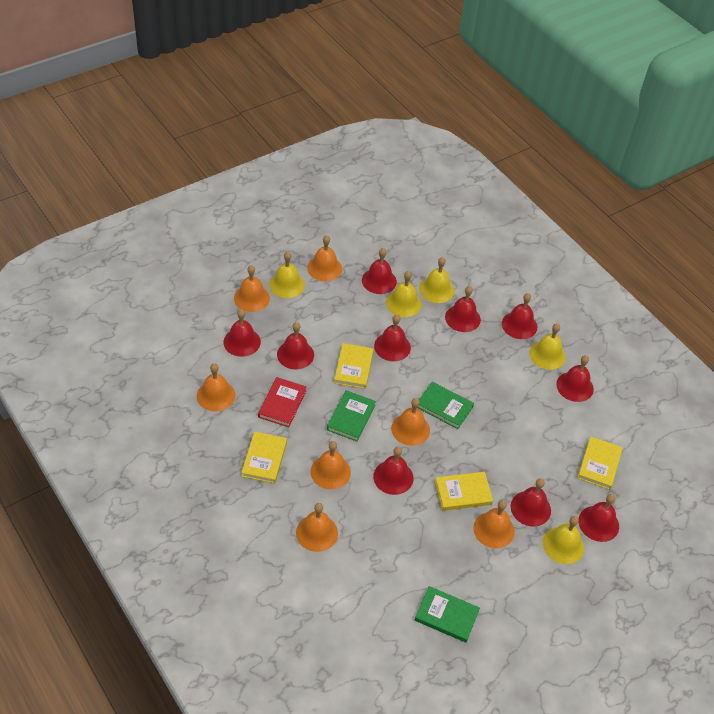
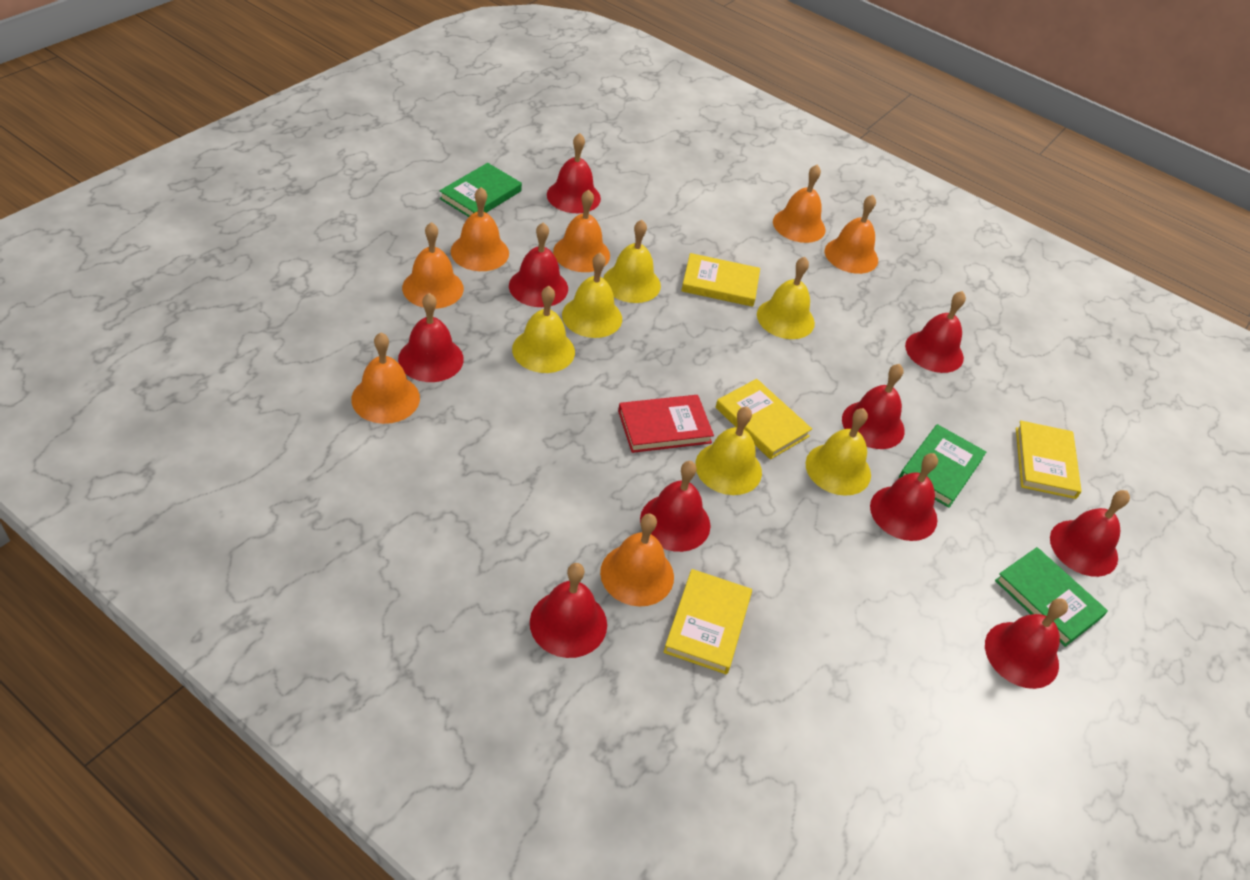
yellow bell: 5 -> 6

